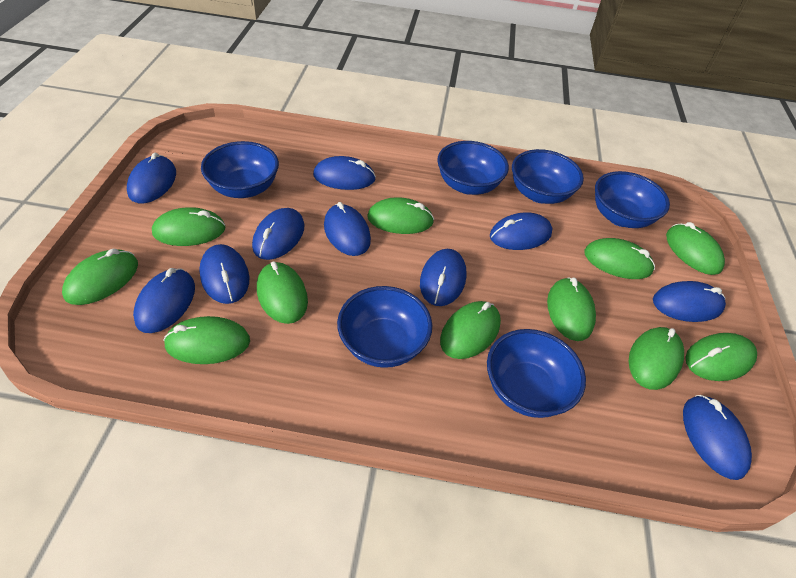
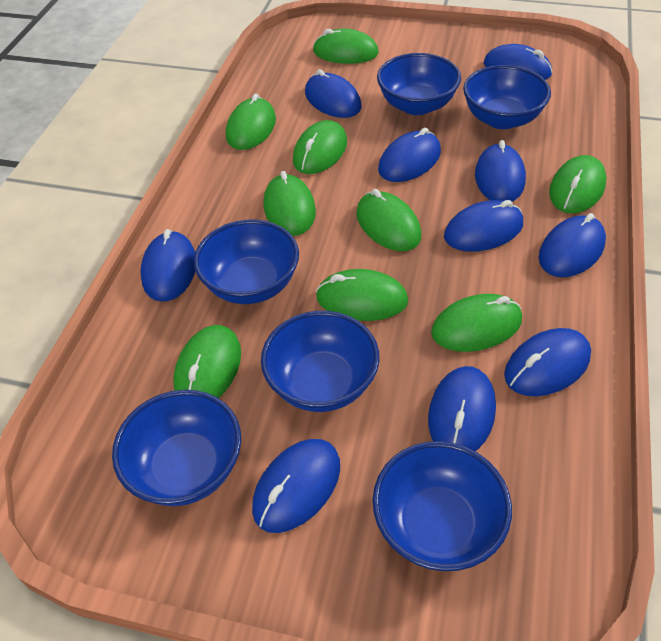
green mouse: 11 -> 9

